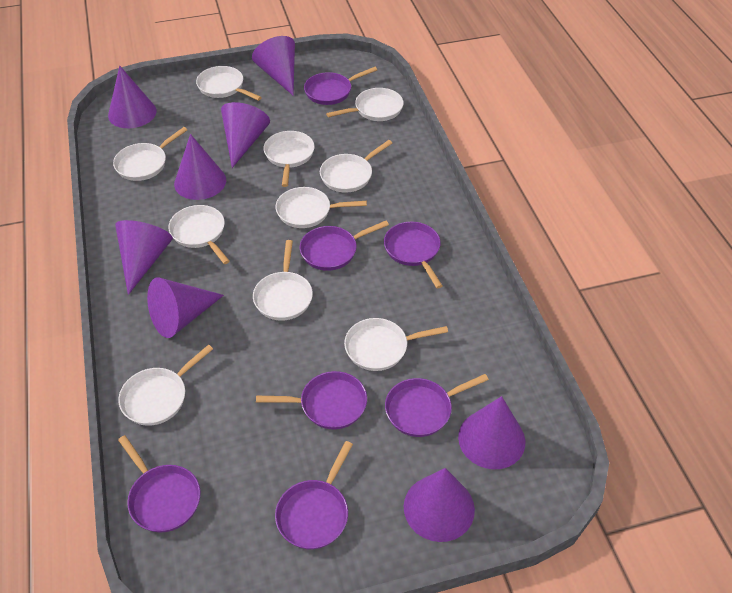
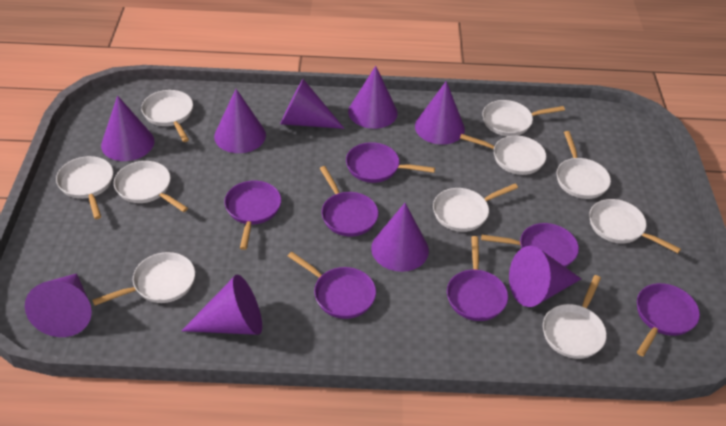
purple cone: 8 -> 9

